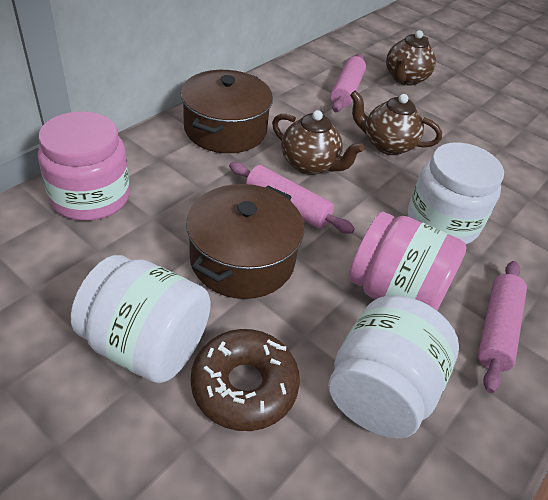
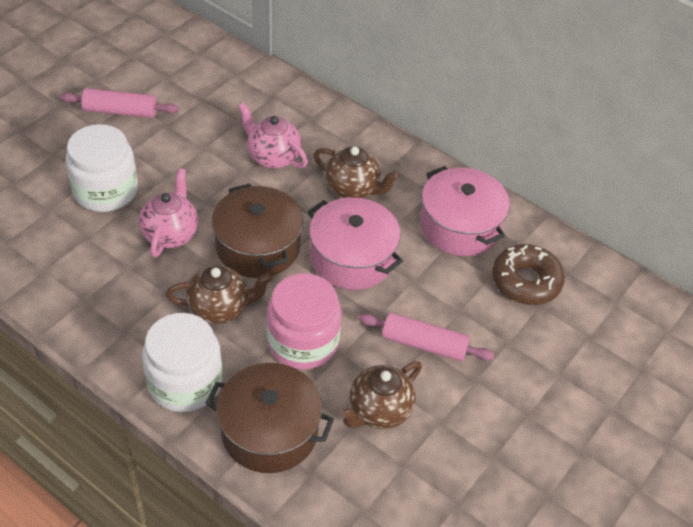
pink jar: 2 -> 1
pink pot: 0 -> 2
pink rolling pin: 3 -> 2
pink teapot: 0 -> 2
white jar: 3 -> 2

